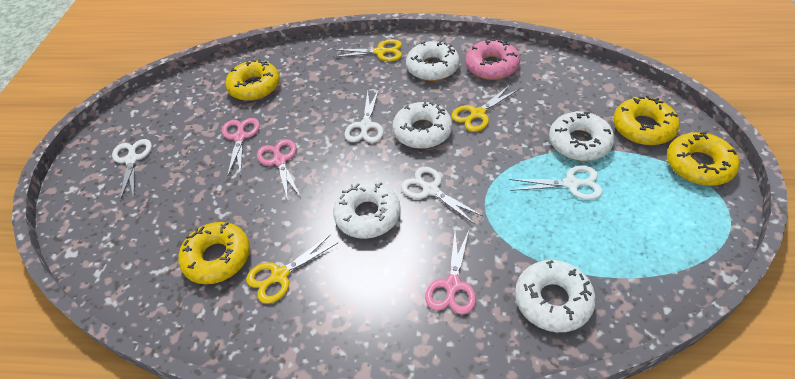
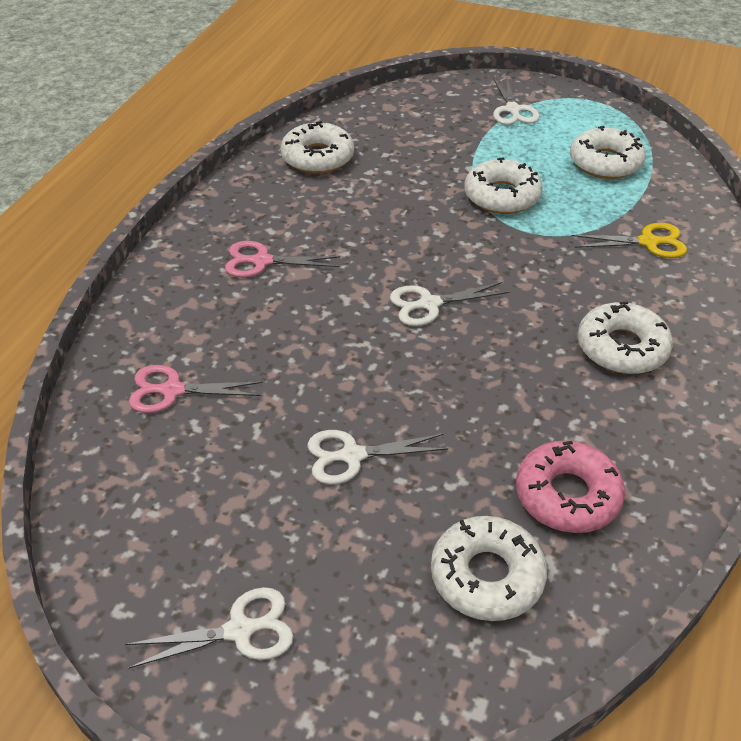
pink scissors: 3 -> 2
yellow donut: 4 -> 0
yellow scissors: 3 -> 1

